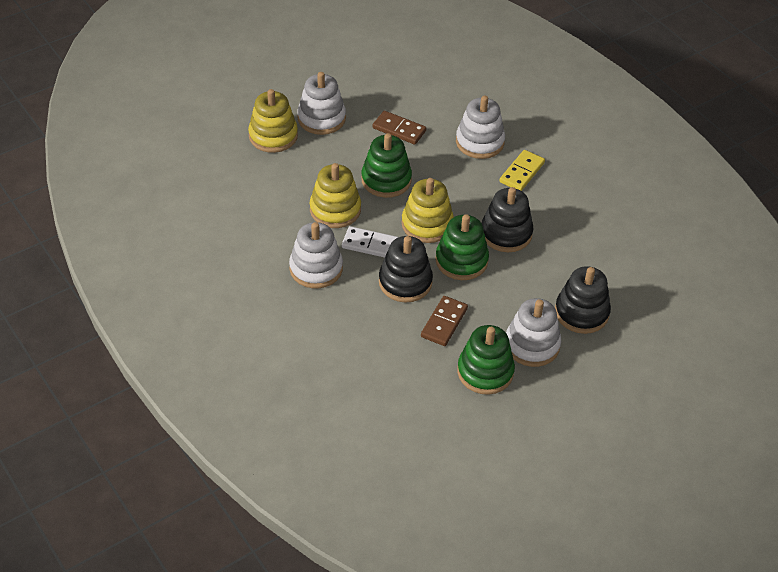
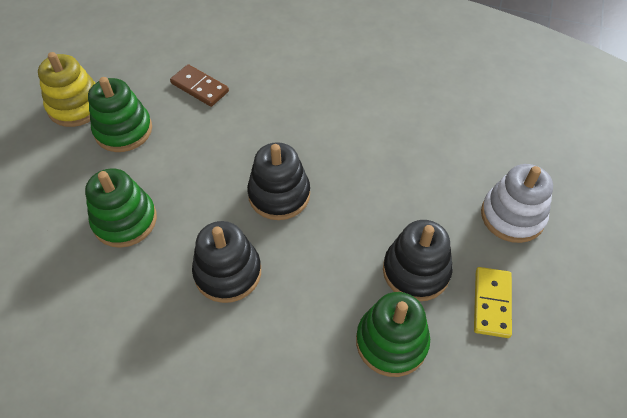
brown domino: 2 -> 1
white domino: 1 -> 0
white stacking toy: 4 -> 1
yellow stacking toy: 3 -> 1

